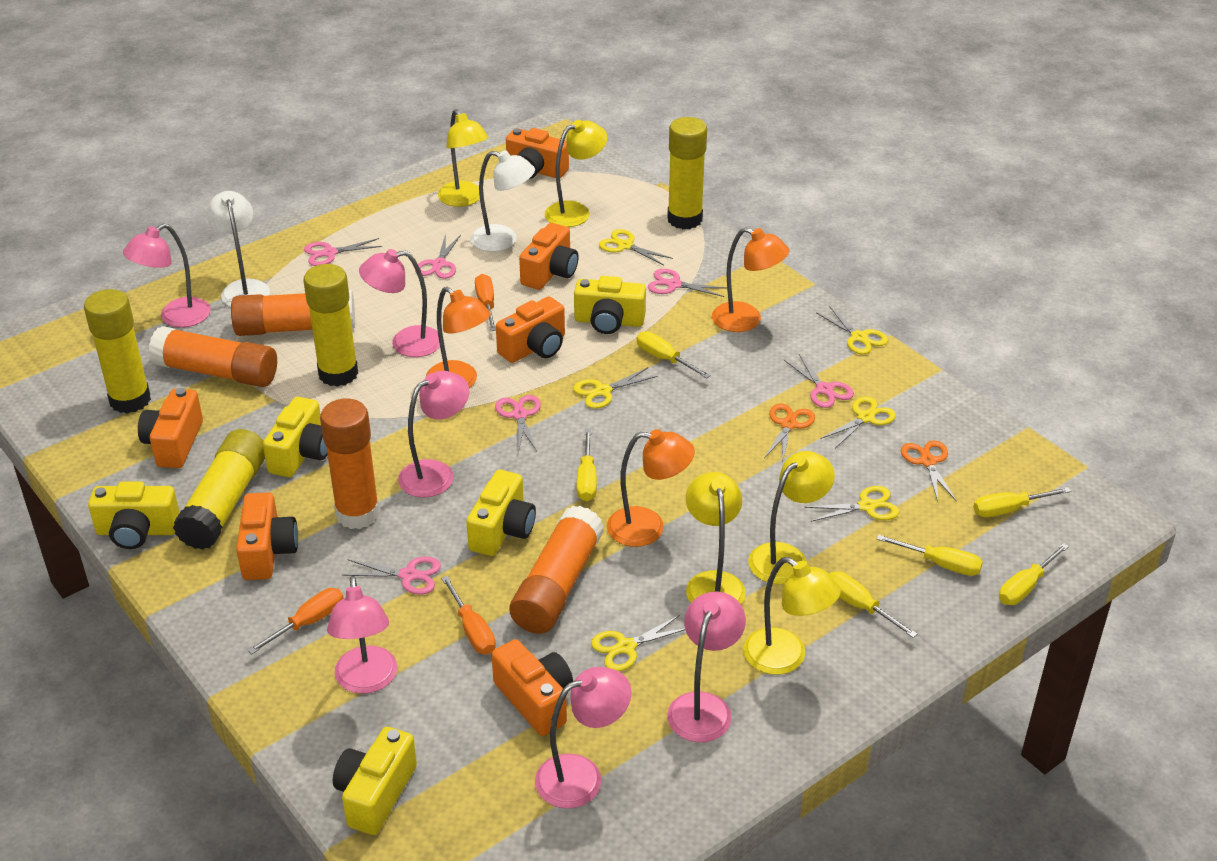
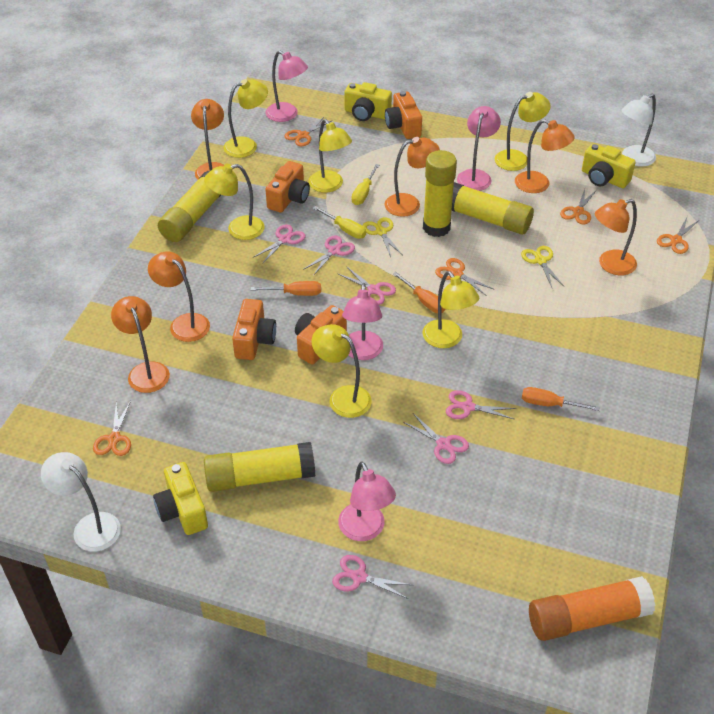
orange camera: 6 -> 4
orange glue stick: 4 -> 1
orange lamp: 3 -> 6
orange scissors: 2 -> 5
pink lamp: 6 -> 4
yellow camera: 5 -> 3
yellow lamp: 5 -> 6
yellow scissors: 6 -> 2
yellow screwdriver: 6 -> 2

